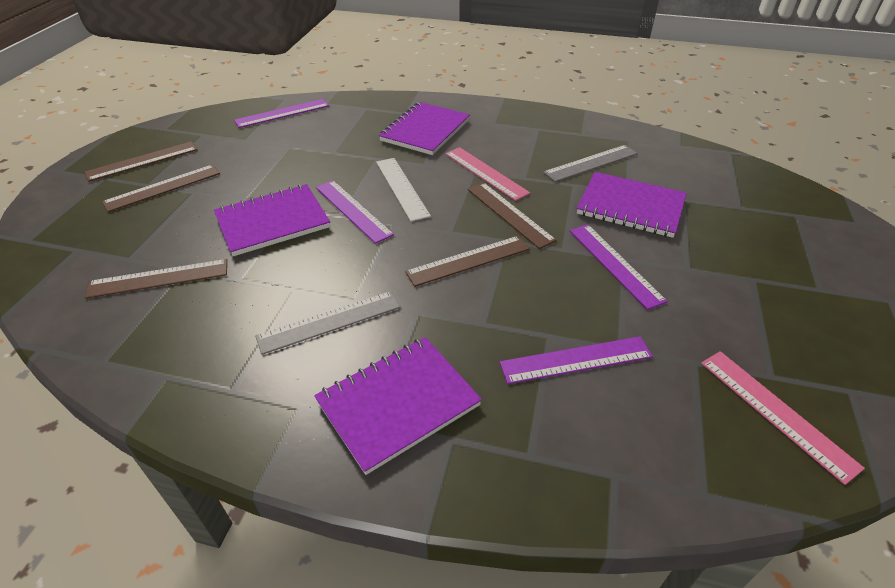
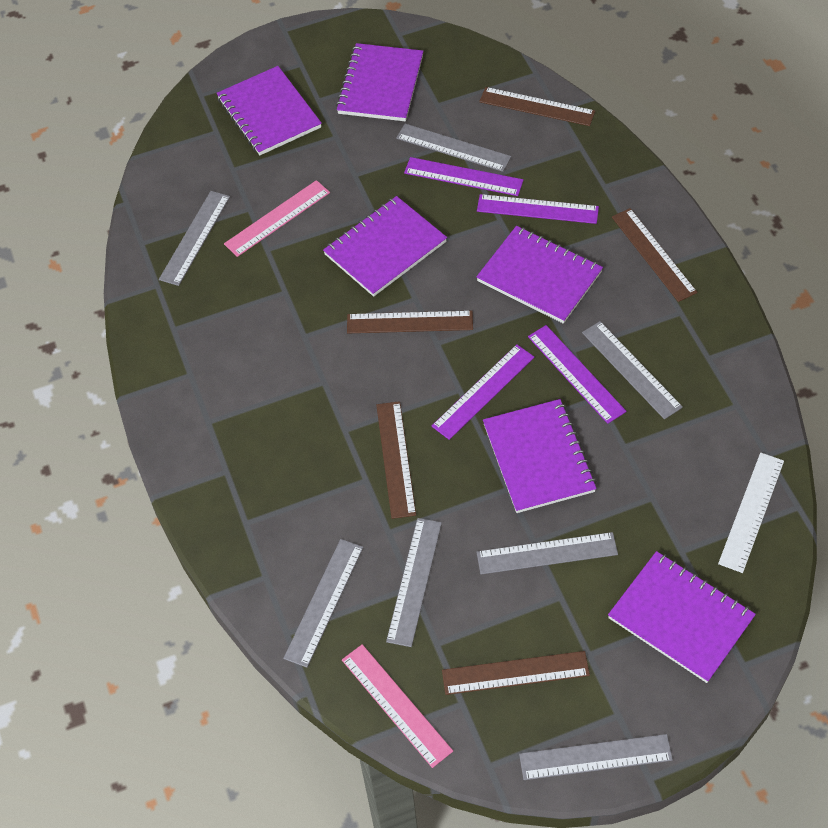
grey ruler: 2 -> 7
purple notebook: 4 -> 6

